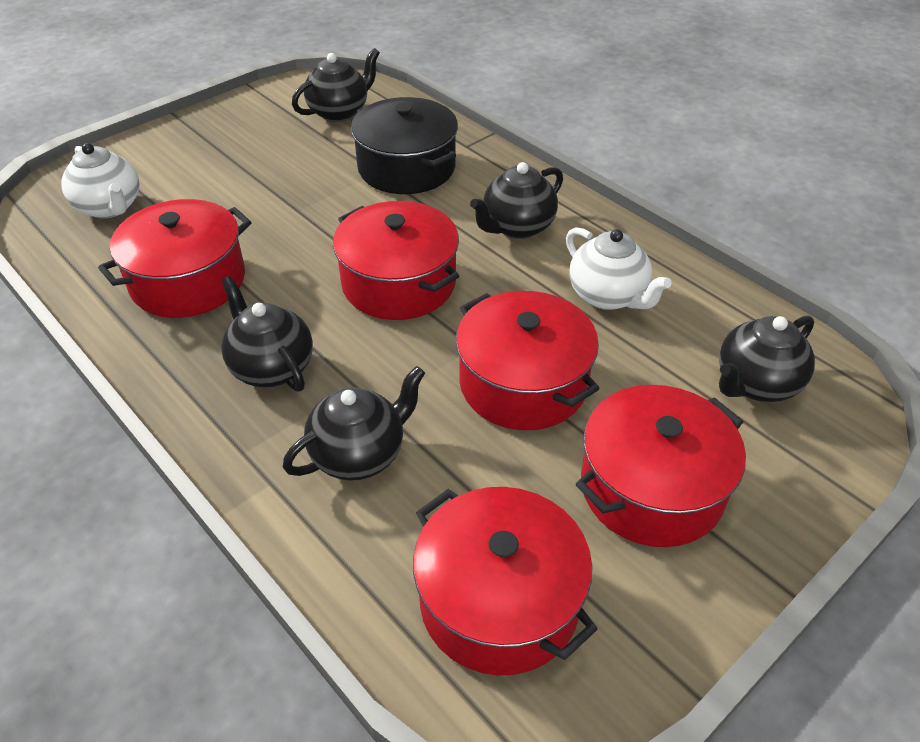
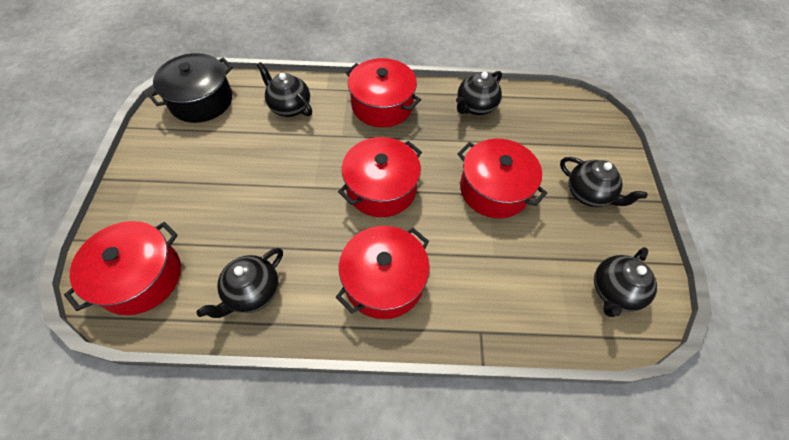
white teapot: 2 -> 0

